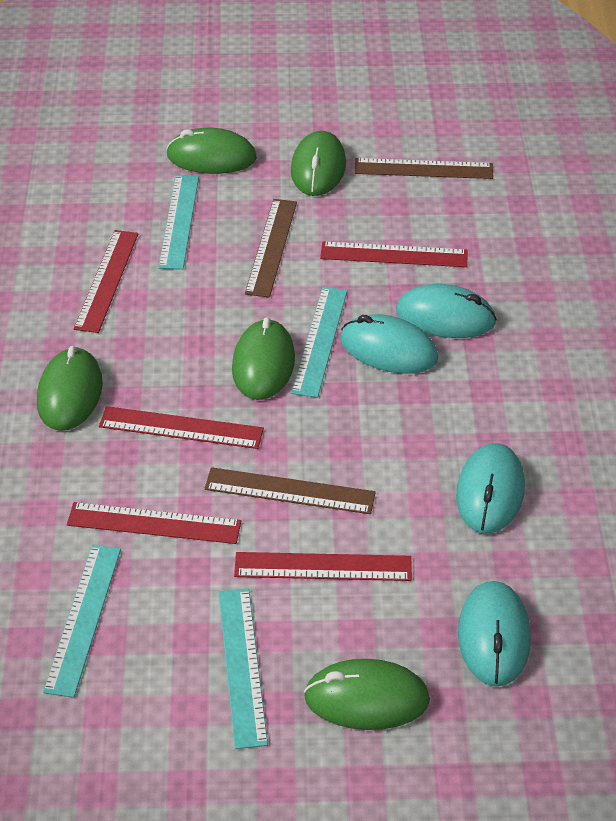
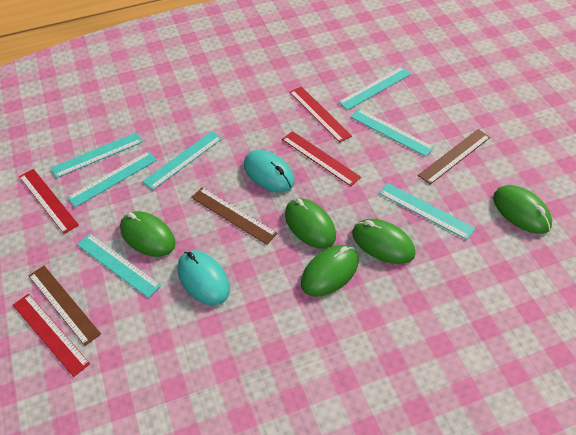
red ruler: 5 -> 4
turquoise mouse: 4 -> 2
turquoise ruler: 4 -> 7

